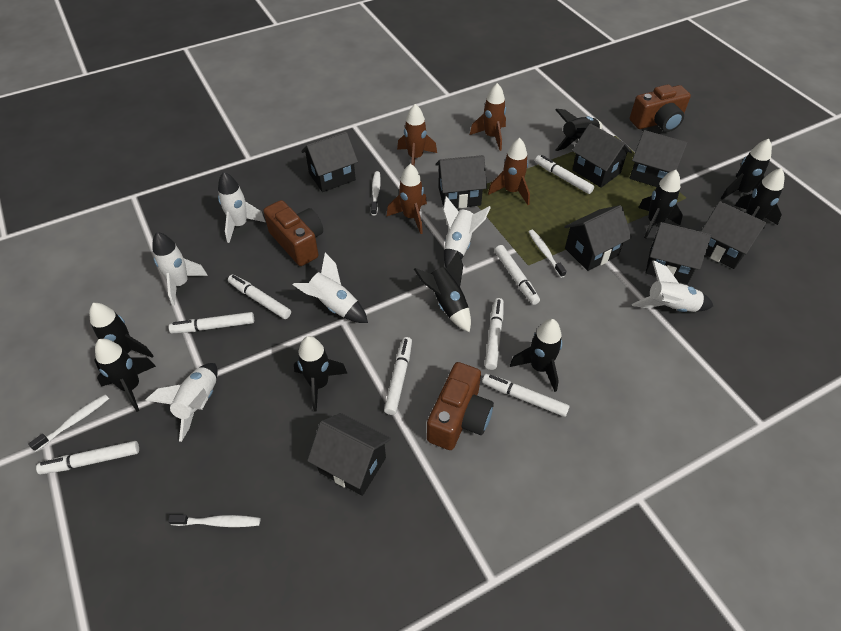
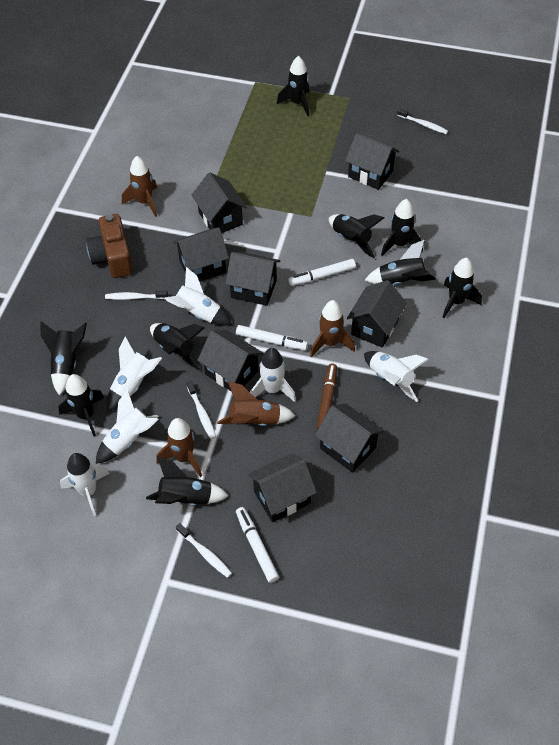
brown camera: 3 -> 1
brown marker: 0 -> 1
white marker: 8 -> 3

